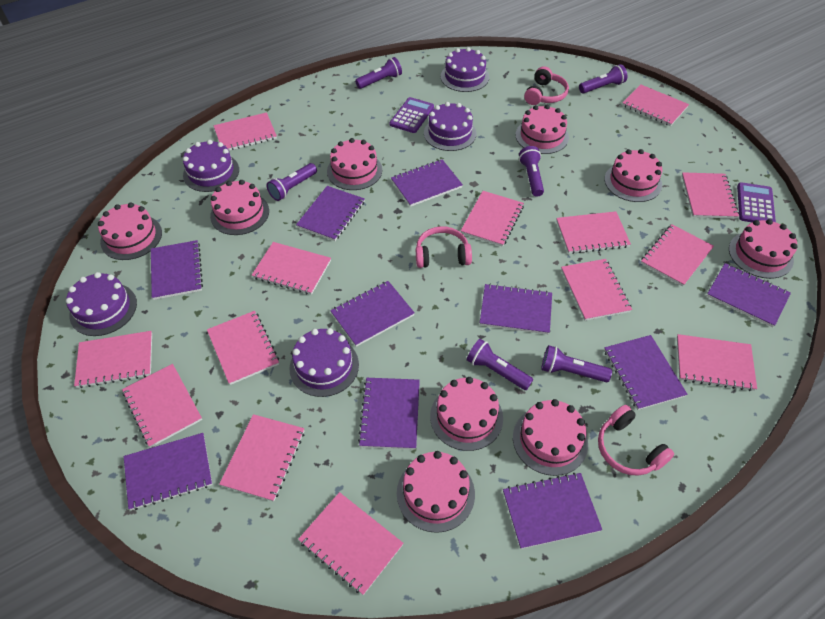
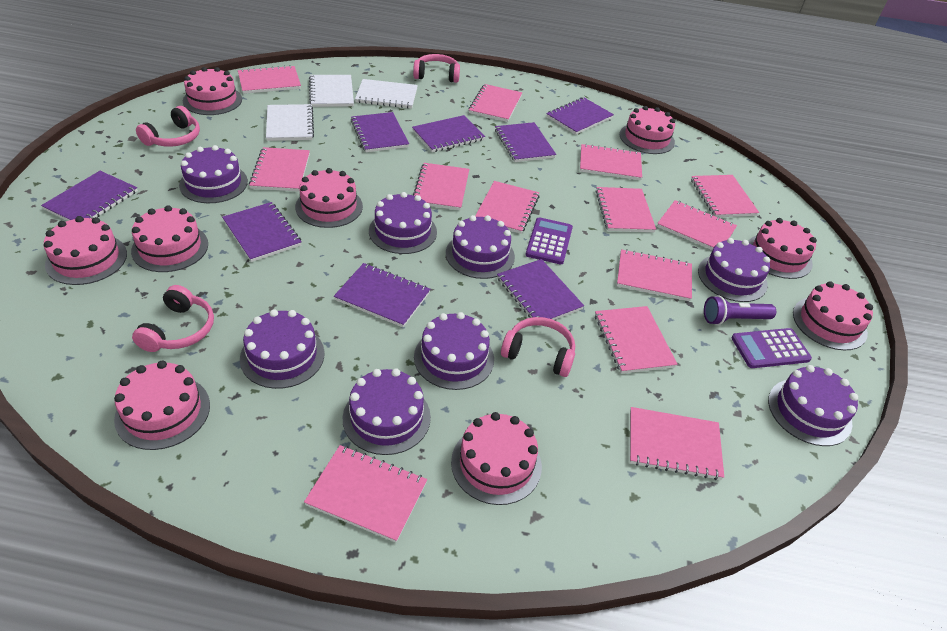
pink headphones: 3 -> 4
pink notebook: 14 -> 13
purple cake: 5 -> 8
purple flashlight: 6 -> 1
purple notebook: 10 -> 8
white notebook: 0 -> 3

